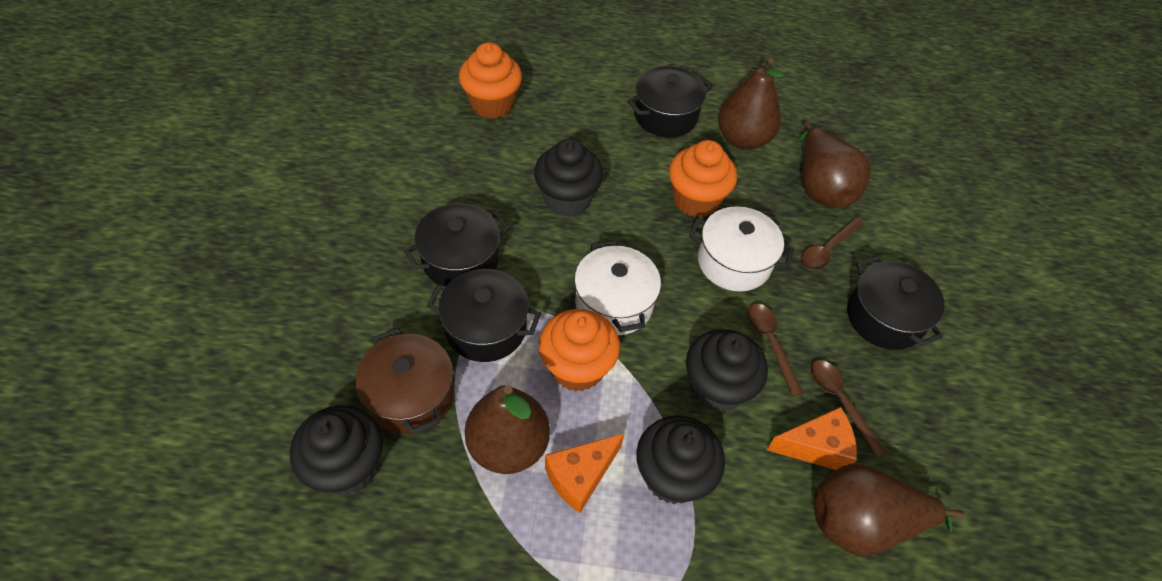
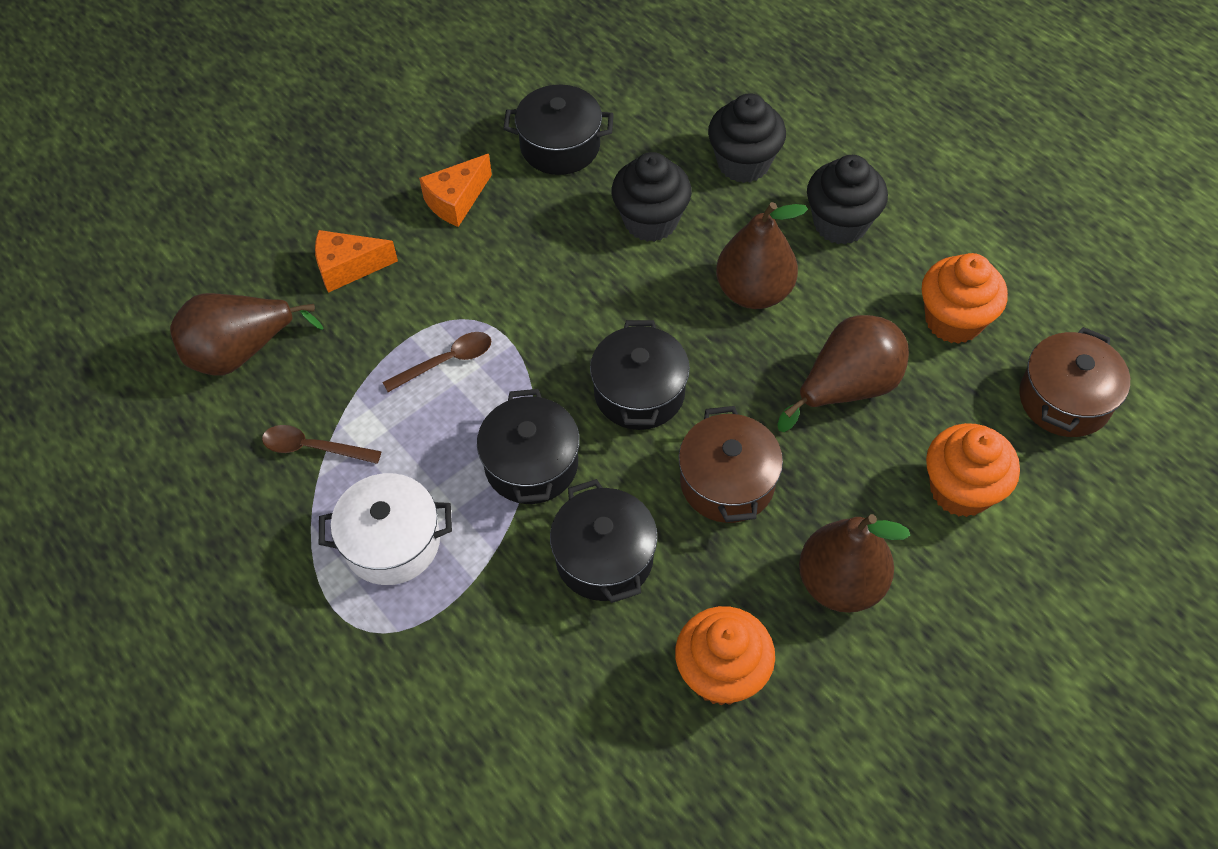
black cupcake: 4 -> 3
brown pot: 1 -> 2
brown spoon: 3 -> 2
white pot: 2 -> 1

